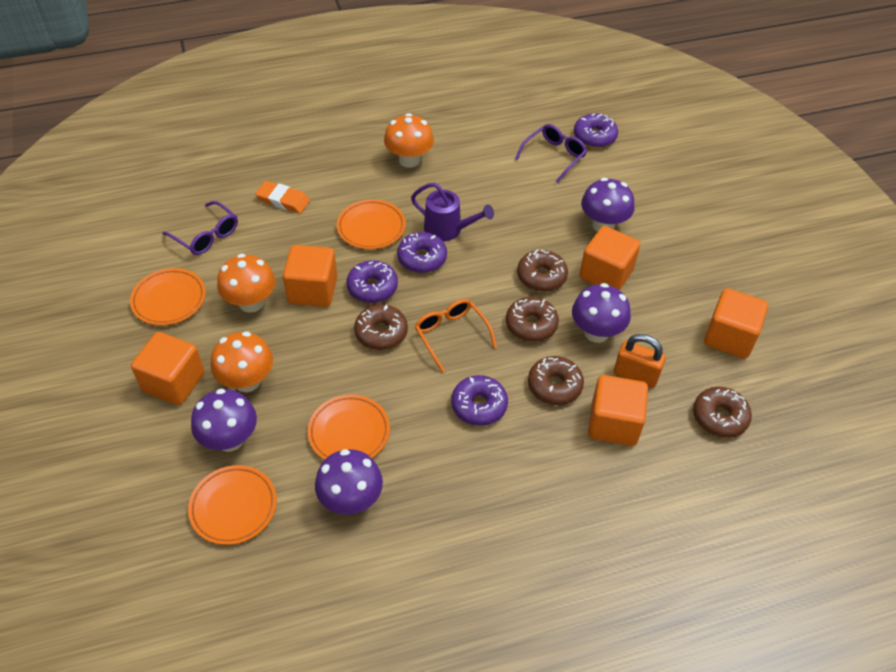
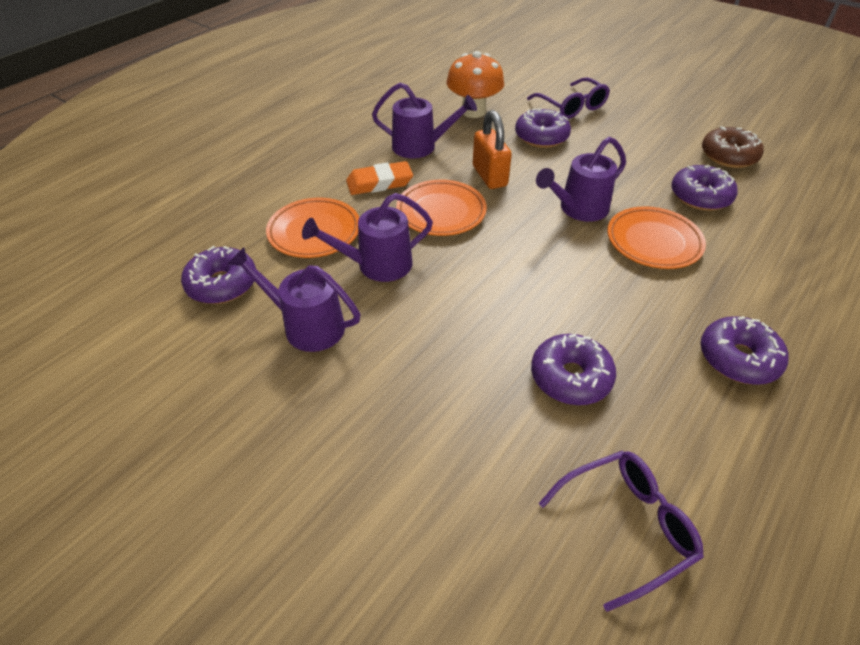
brown donut: 5 -> 1
orange cube: 5 -> 0
orange glasses: 1 -> 0
orange mushroom: 3 -> 1
orange plate: 4 -> 3
purple donut: 4 -> 5
purple mushroom: 4 -> 0
purple watering can: 1 -> 4

